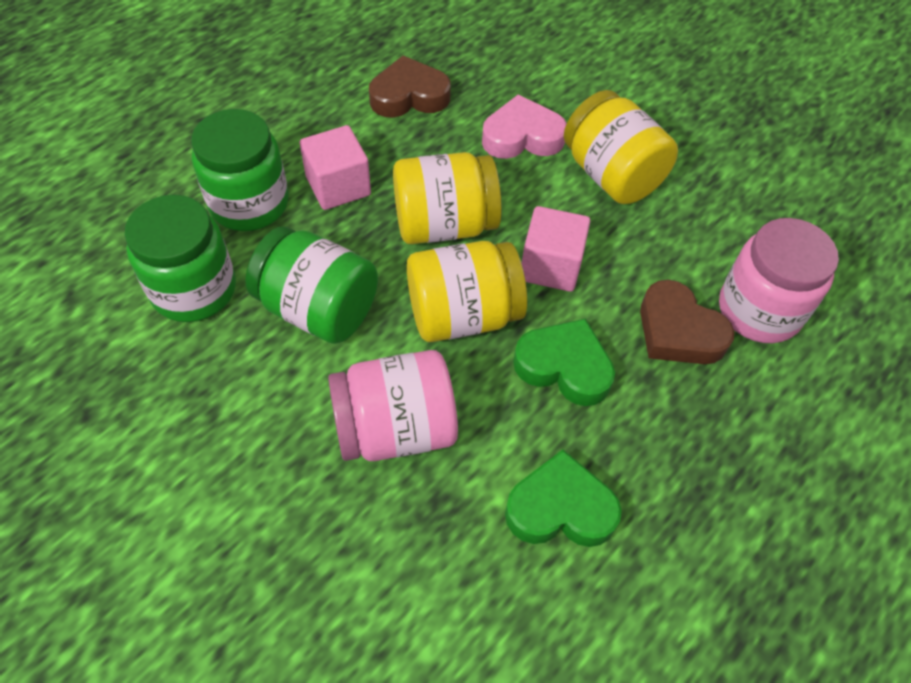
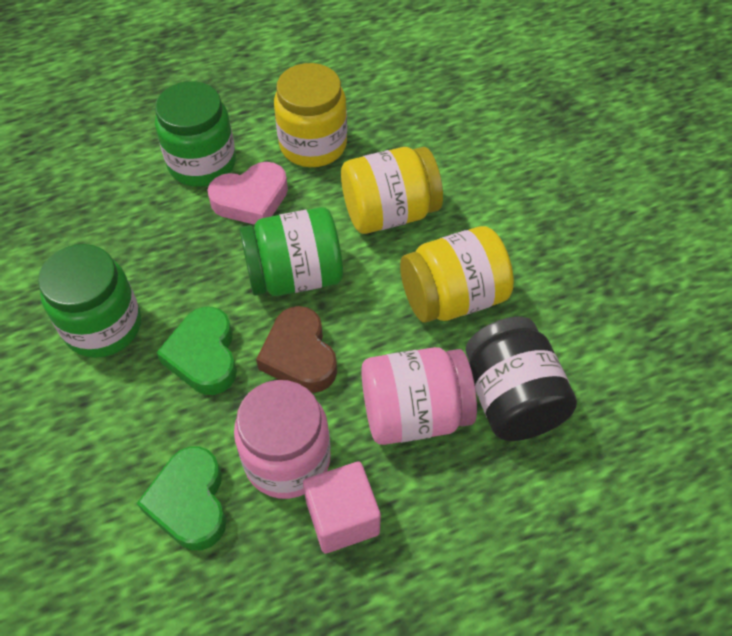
black jar: 0 -> 1
brown heart: 2 -> 1
pink cube: 2 -> 1

